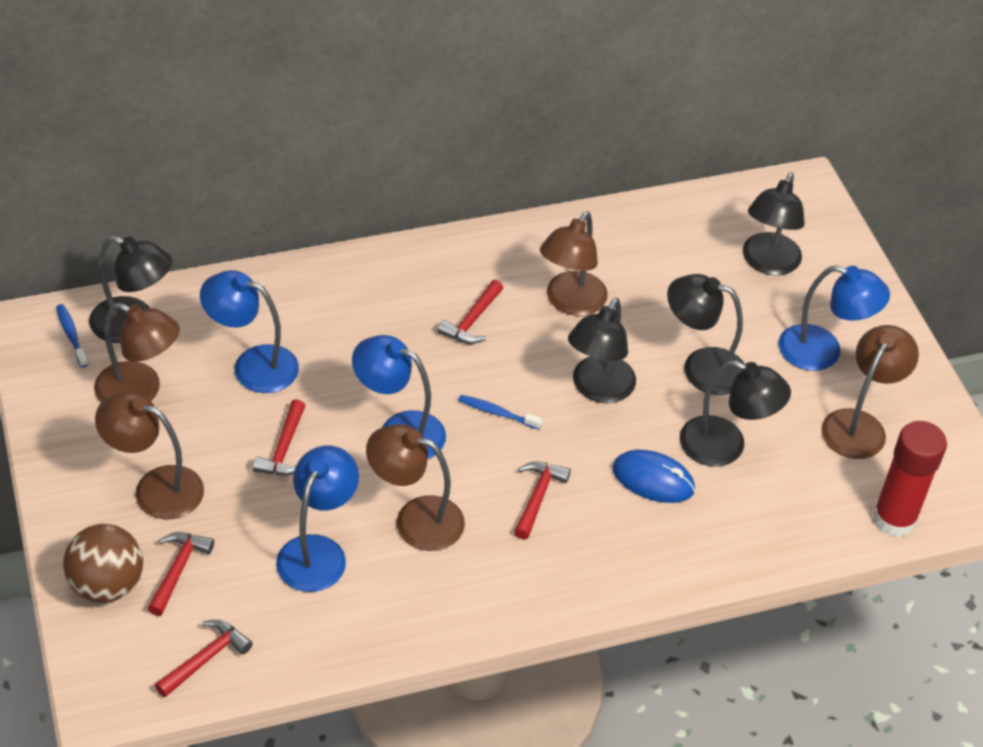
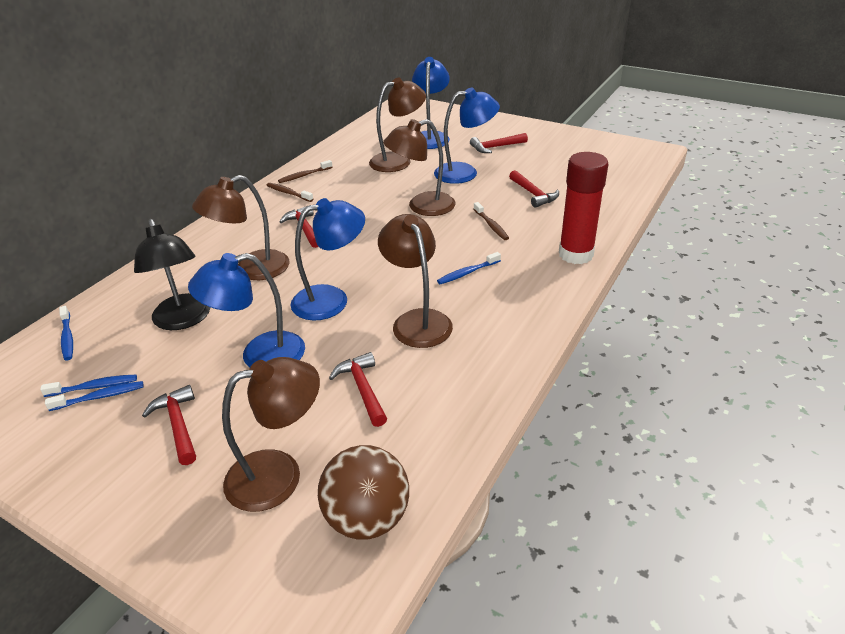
black lamp: 5 -> 1
blue mouse: 1 -> 0
blue toothbrush: 2 -> 4
brown toothbrush: 0 -> 3

